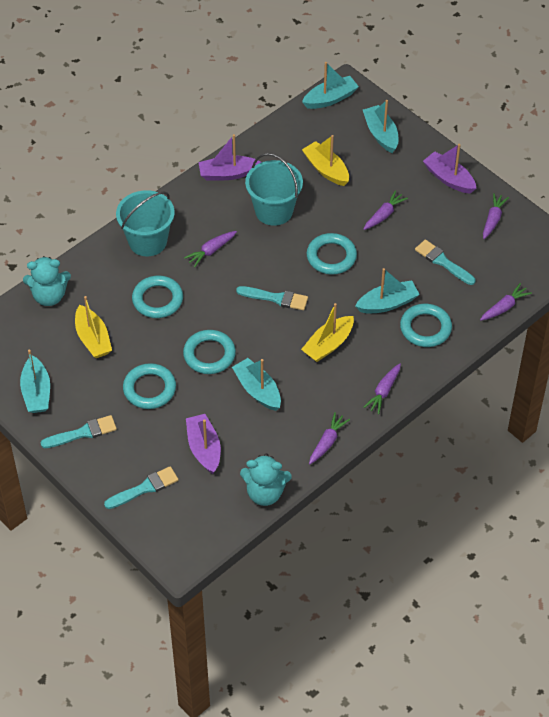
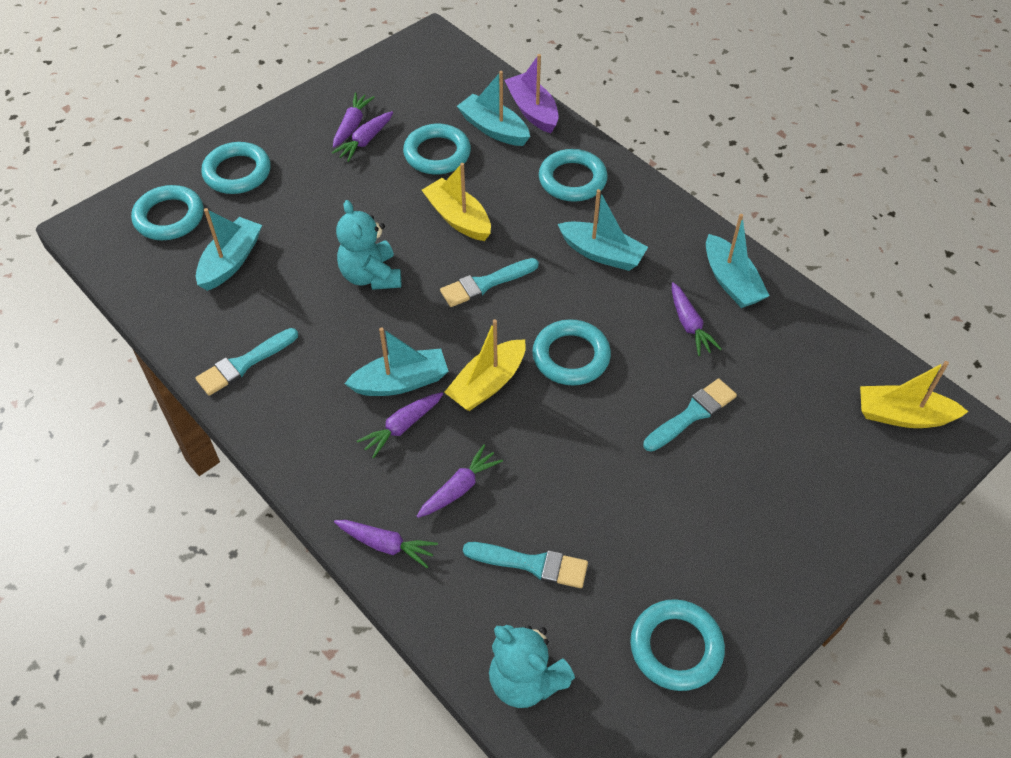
purple boat: 3 -> 1
turquoise bucket: 2 -> 0
turquoise ring: 5 -> 6

